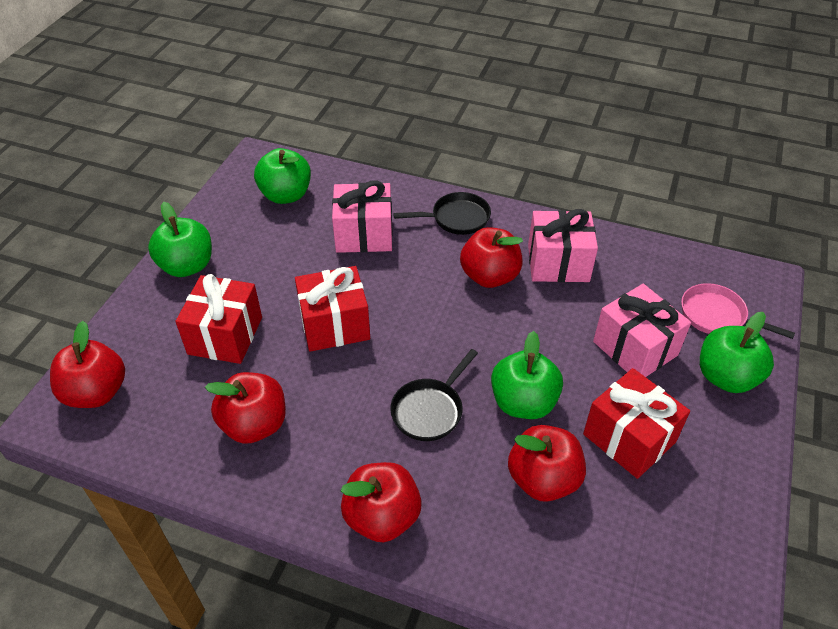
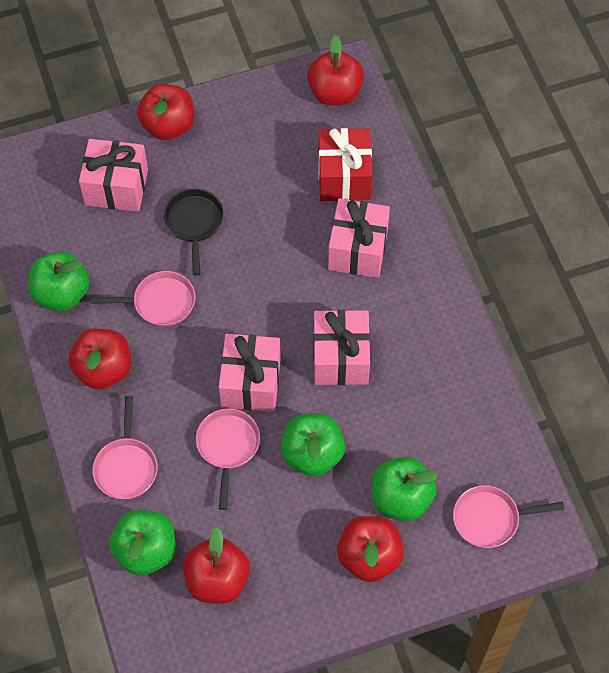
black pan: 2 -> 1
pink gift: 3 -> 4
pink pan: 1 -> 4
red gift: 3 -> 1

